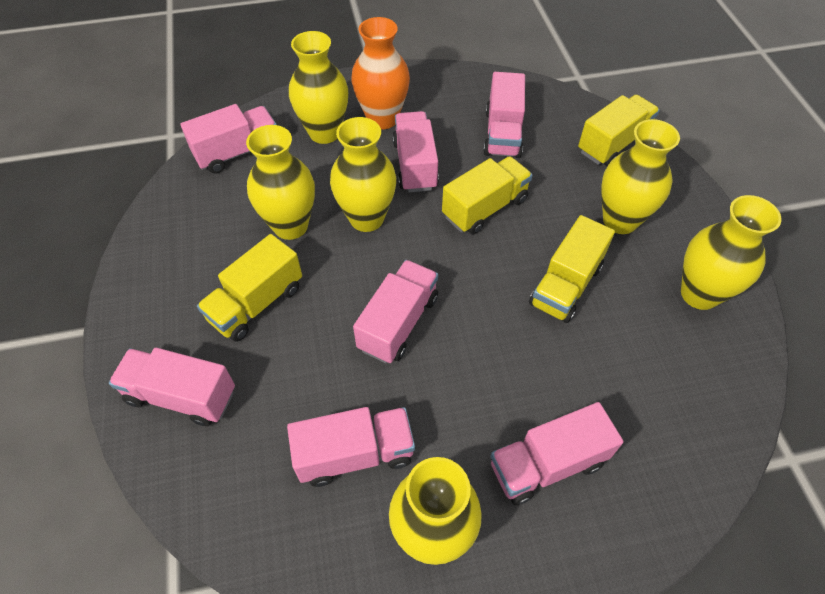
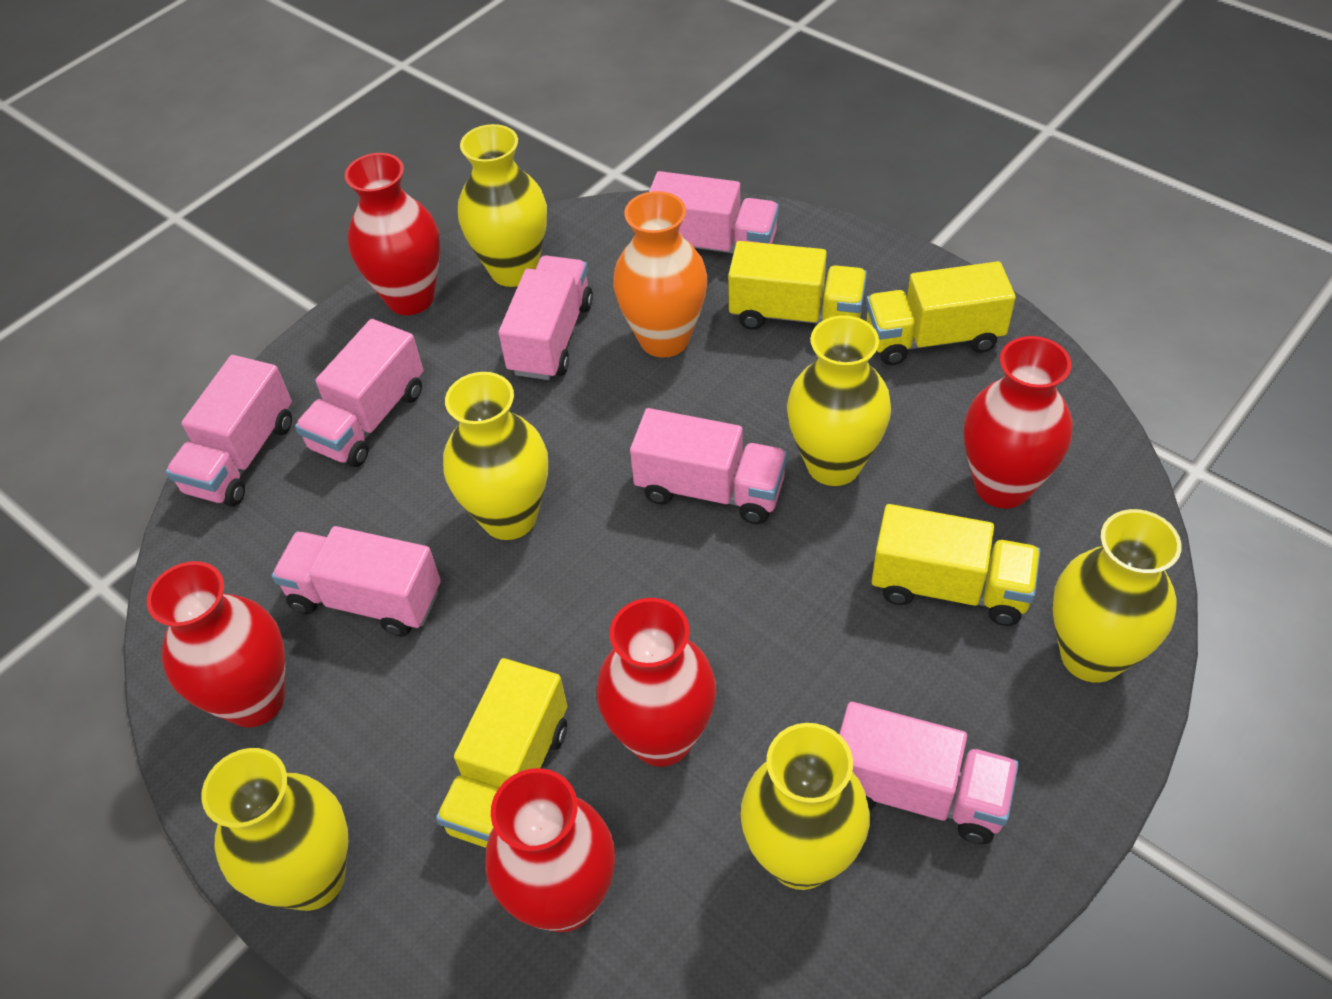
red vase: 0 -> 5

